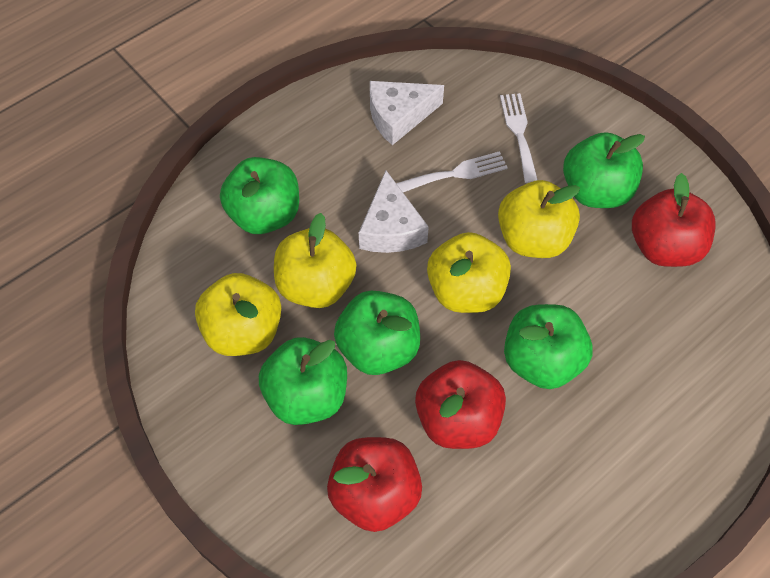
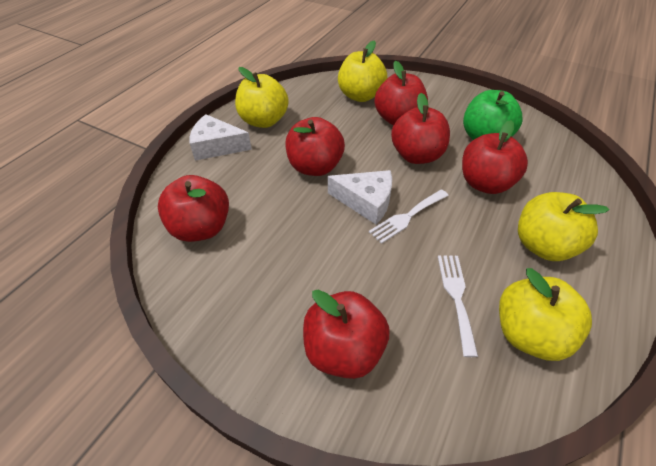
green apple: 5 -> 1
red apple: 3 -> 6

